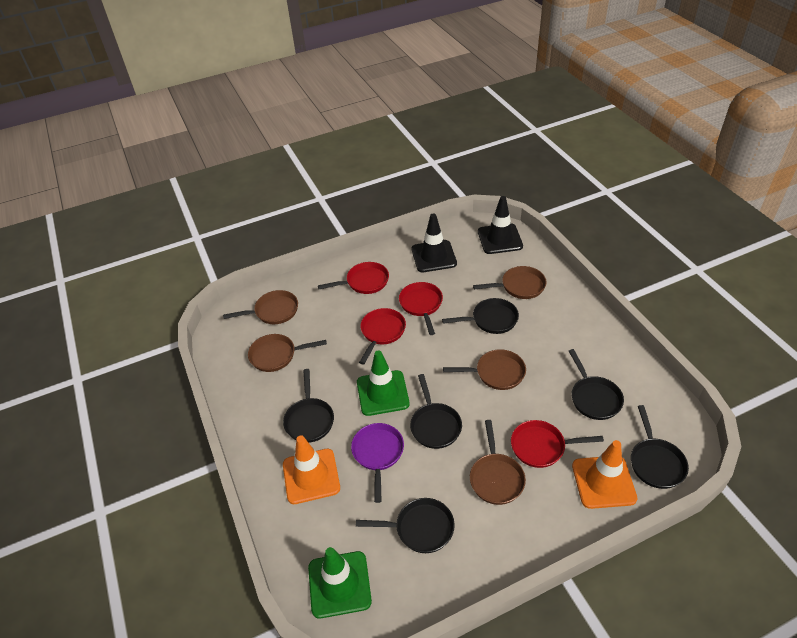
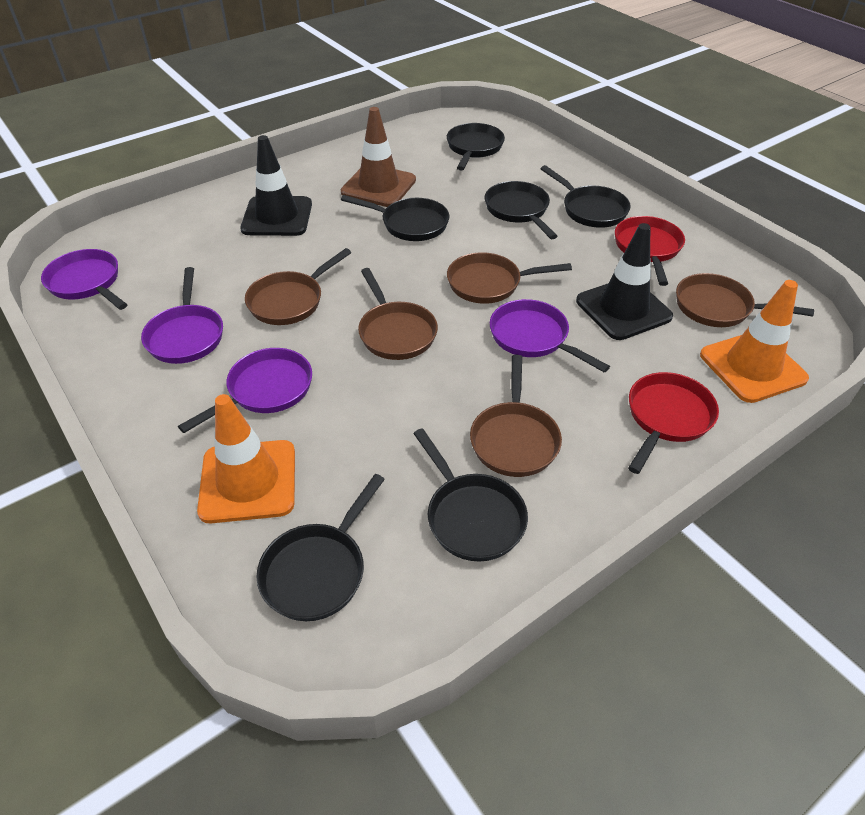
brown traffic cone: 0 -> 1
green traffic cone: 2 -> 0
purple pan: 1 -> 4
red pan: 4 -> 2

